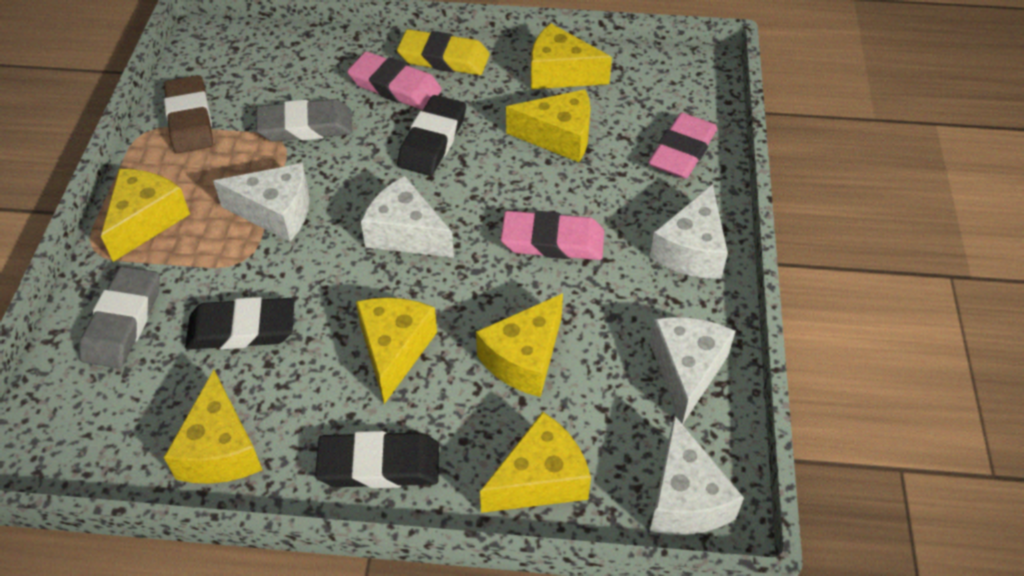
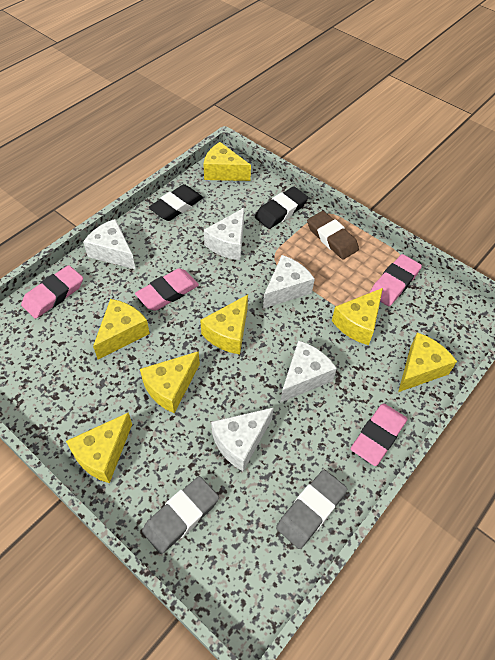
black eraser: 3 -> 2
pink eraser: 3 -> 4
yellow eraser: 1 -> 0

